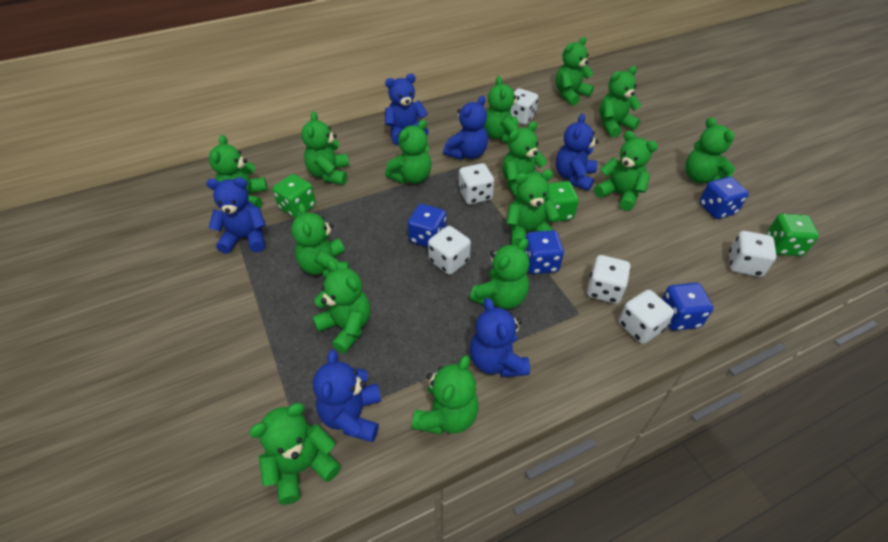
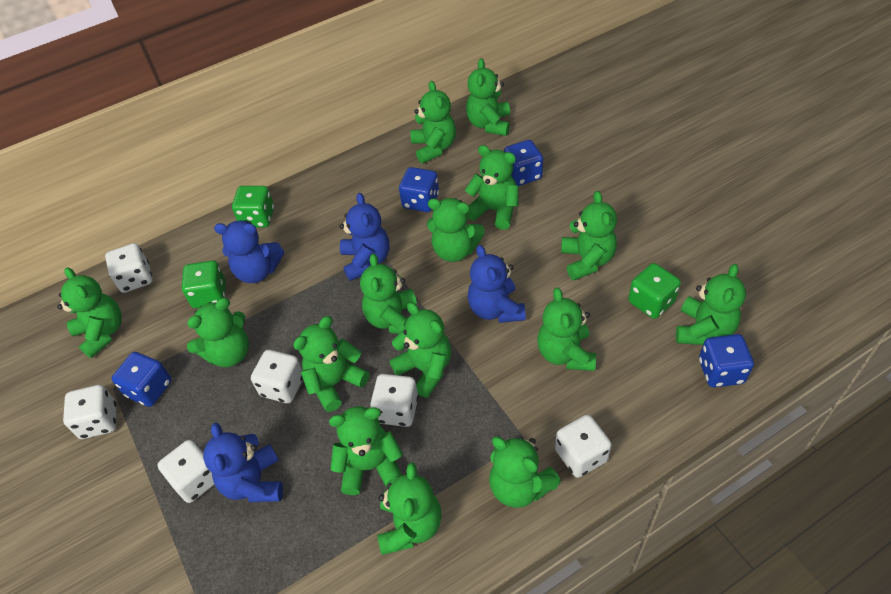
blue teddy bear: 6 -> 4

